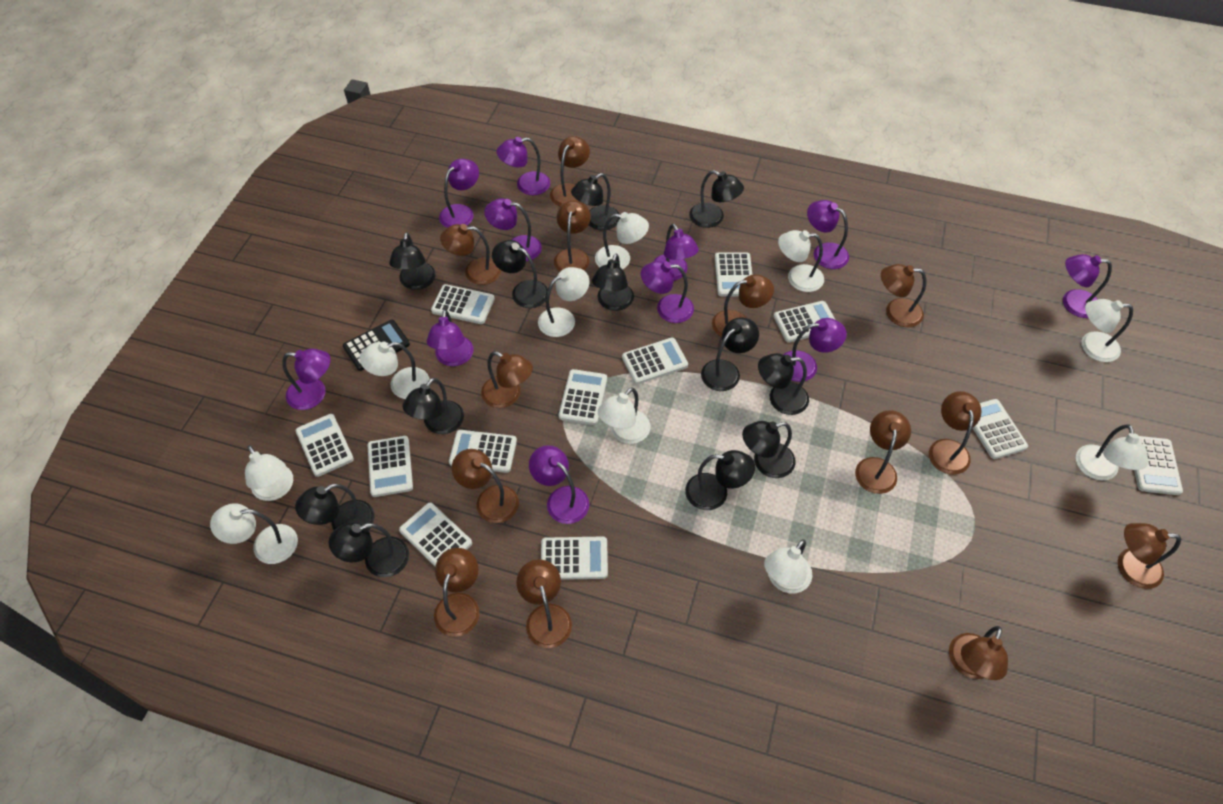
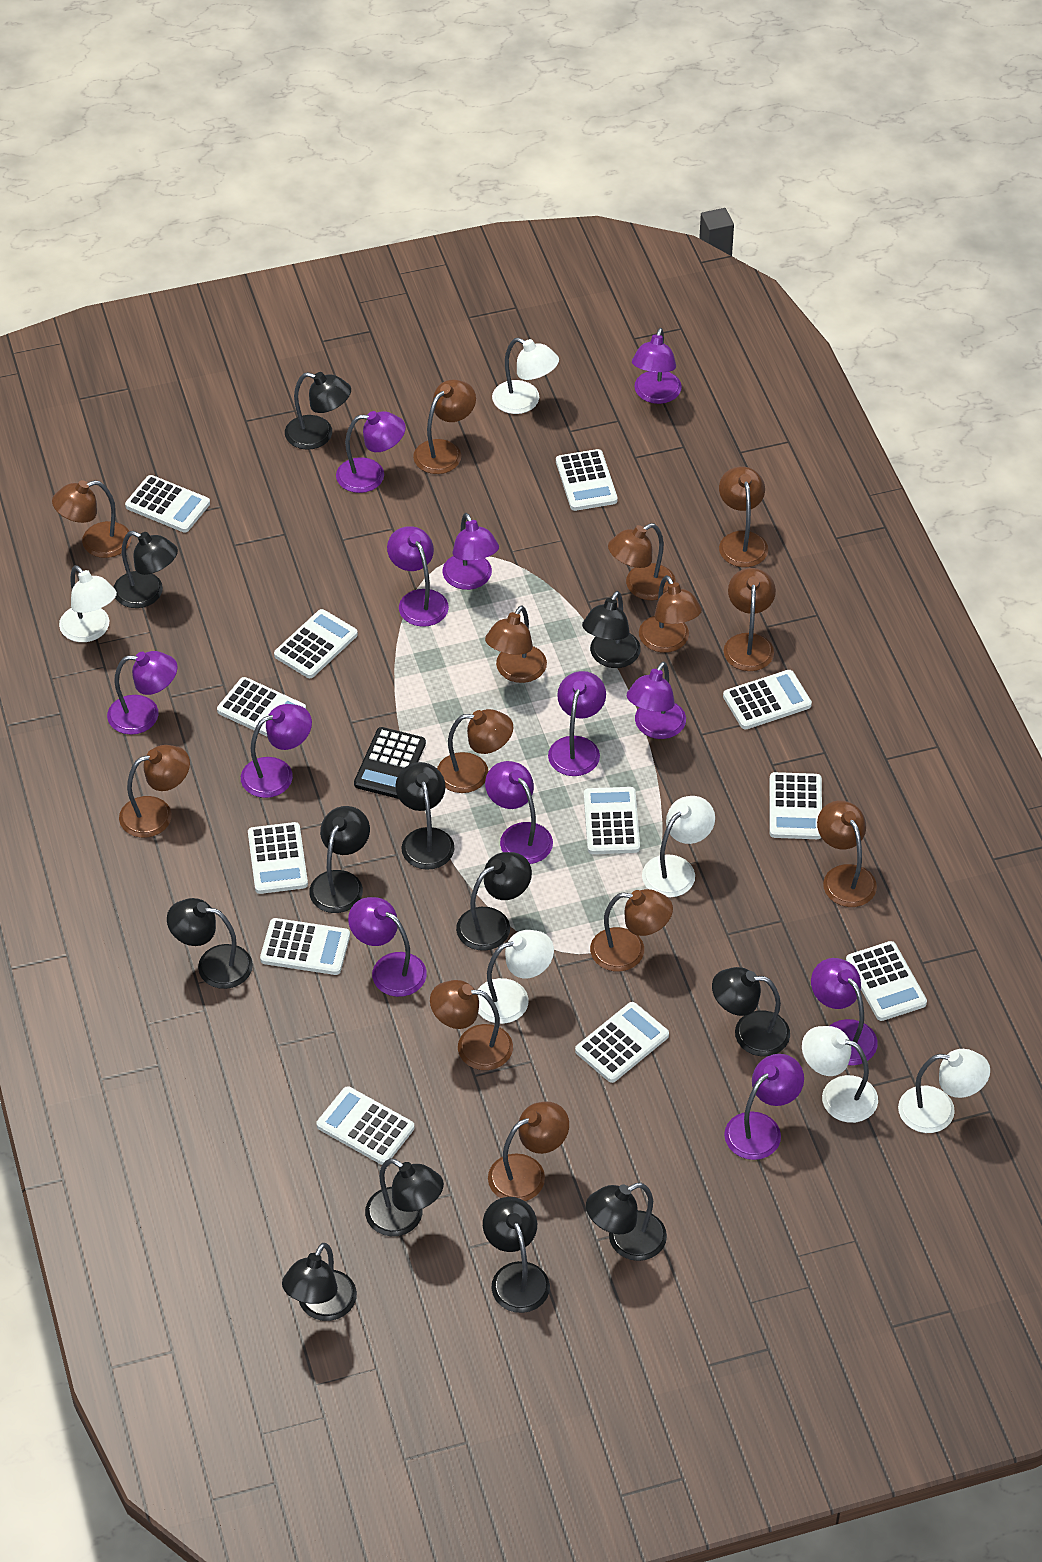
purple lamp: 11 -> 12
white lamp: 10 -> 6

